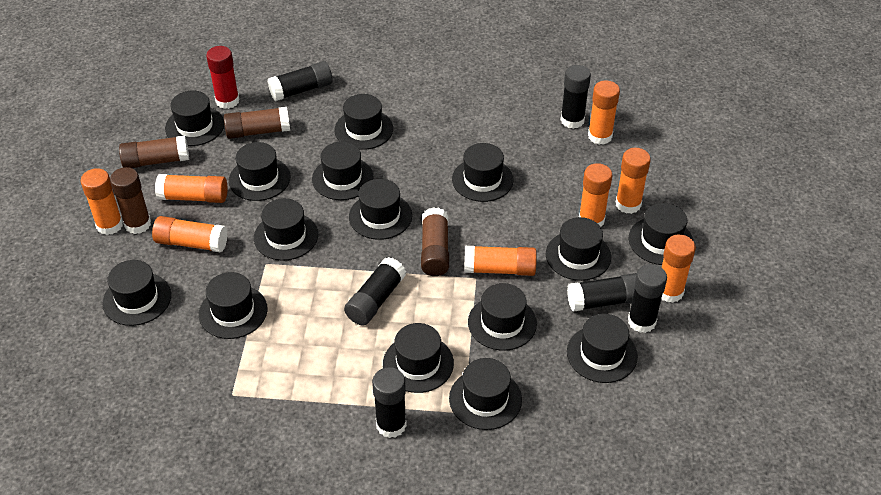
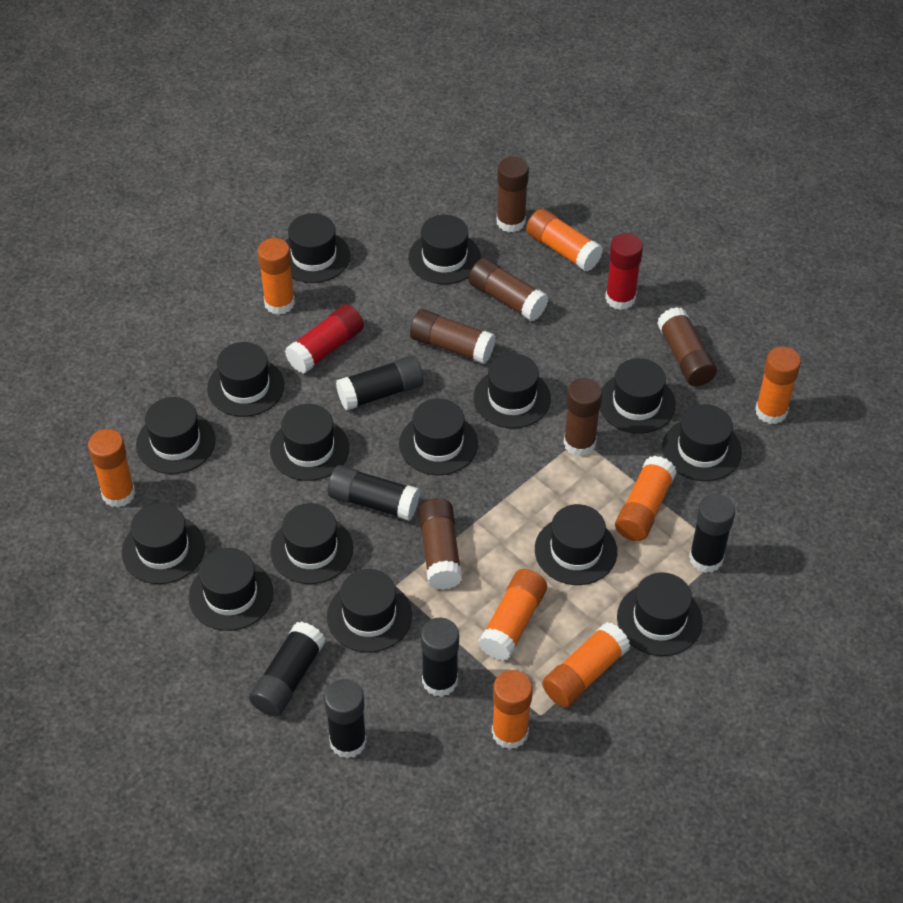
brown glue stick: 4 -> 6
red glue stick: 1 -> 2

